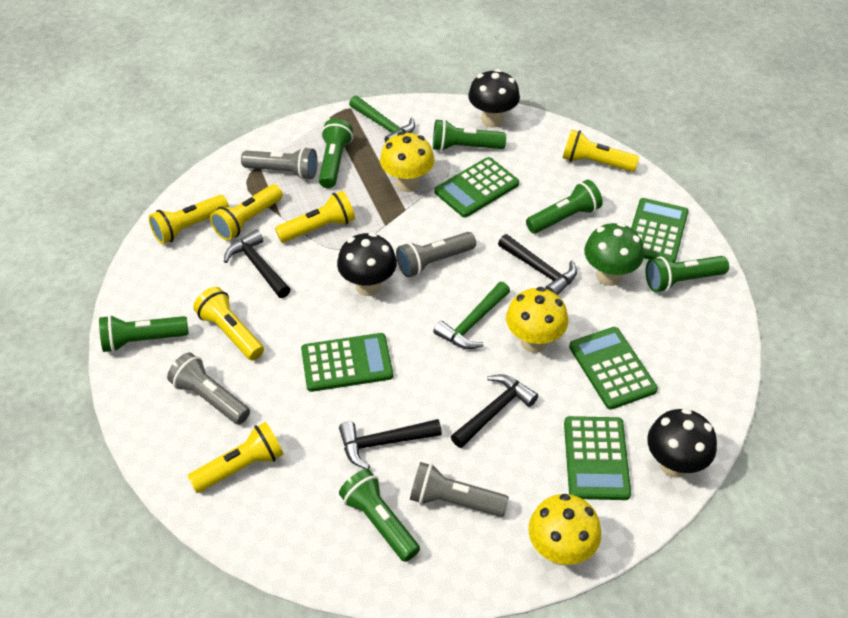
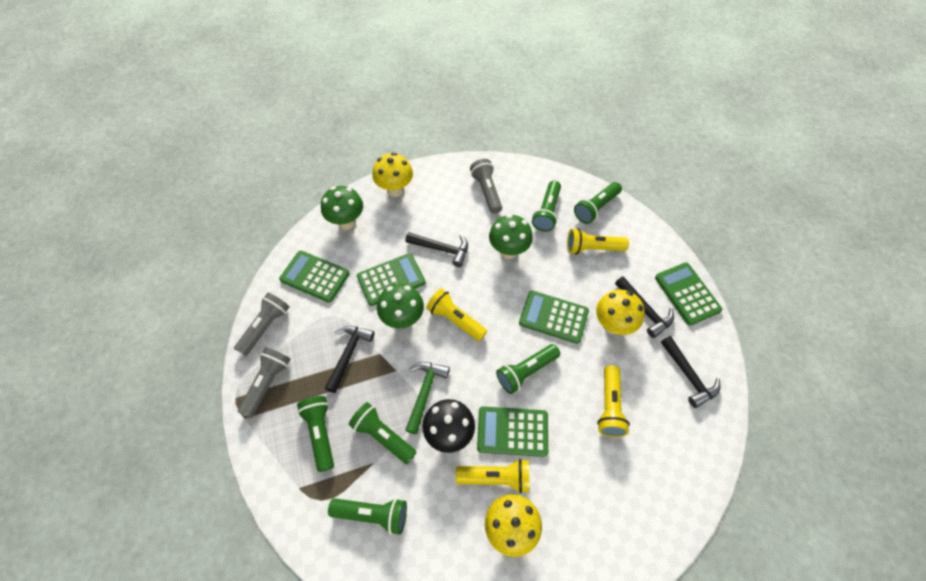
black mushroom: 3 -> 1
green hammer: 2 -> 1
green mushroom: 1 -> 3
grey flashlight: 4 -> 3
yellow flashlight: 6 -> 4

